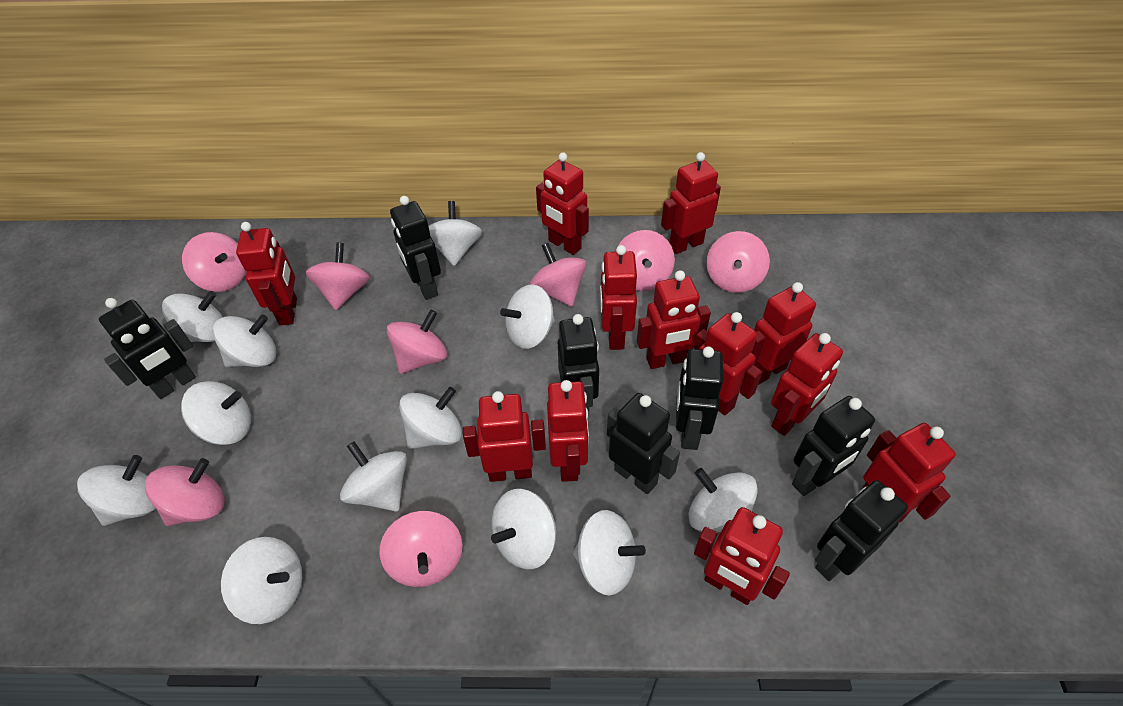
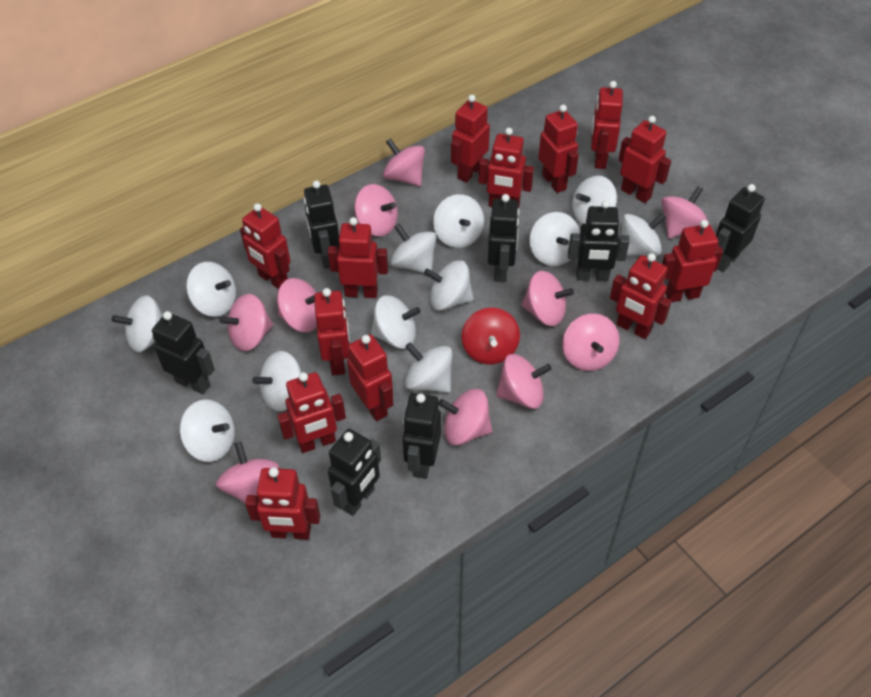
pink spinning top: 8 -> 10
red robot: 12 -> 13
red spinning top: 0 -> 1

